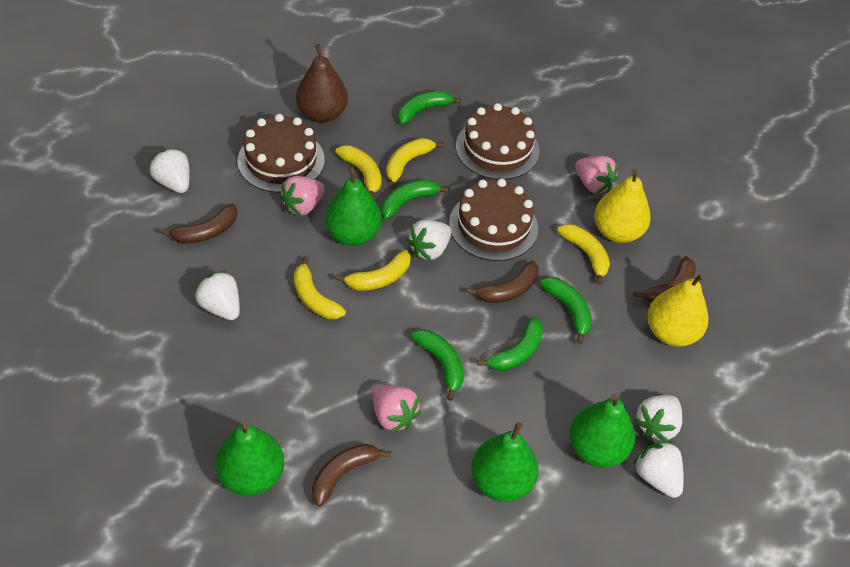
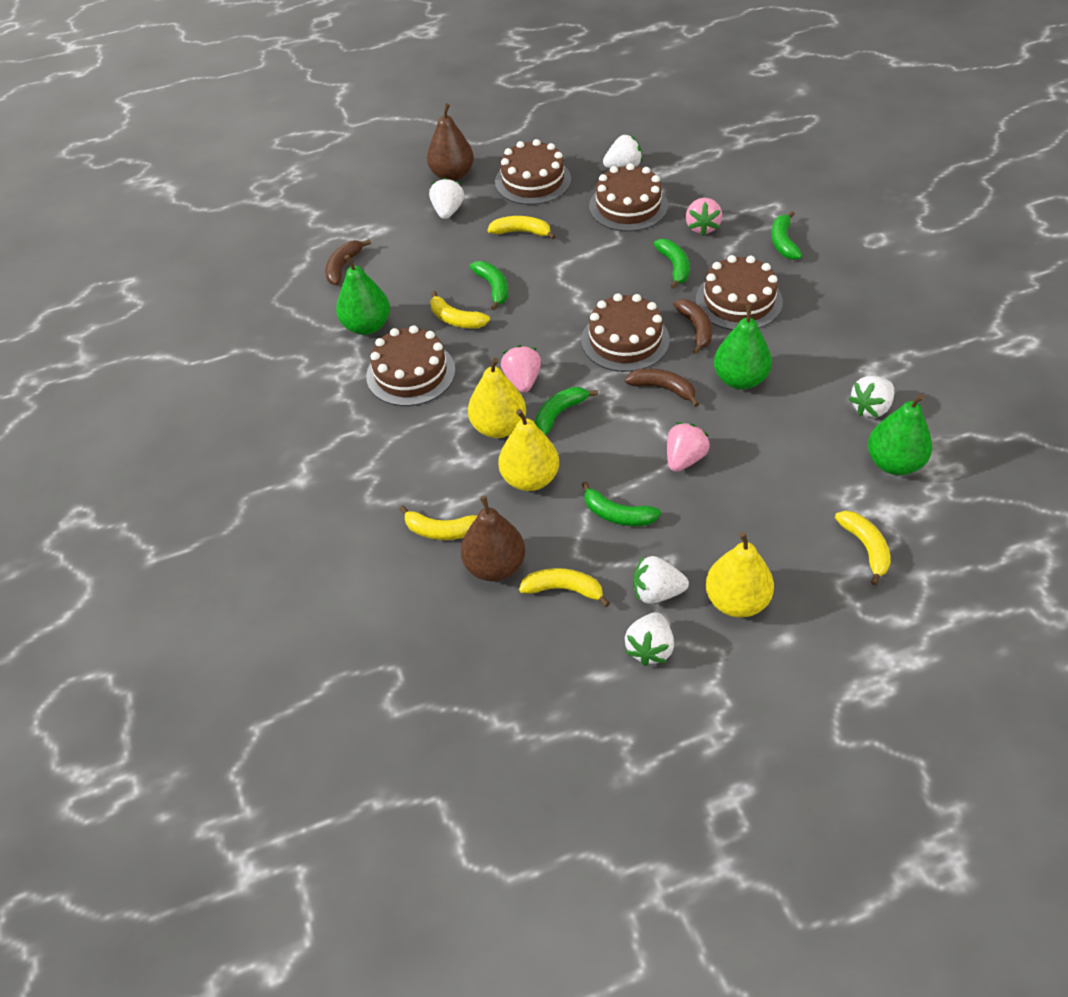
brown banana: 4 -> 3
brown cake: 3 -> 5
brown pear: 1 -> 2
green pear: 4 -> 3
yellow pear: 2 -> 3

